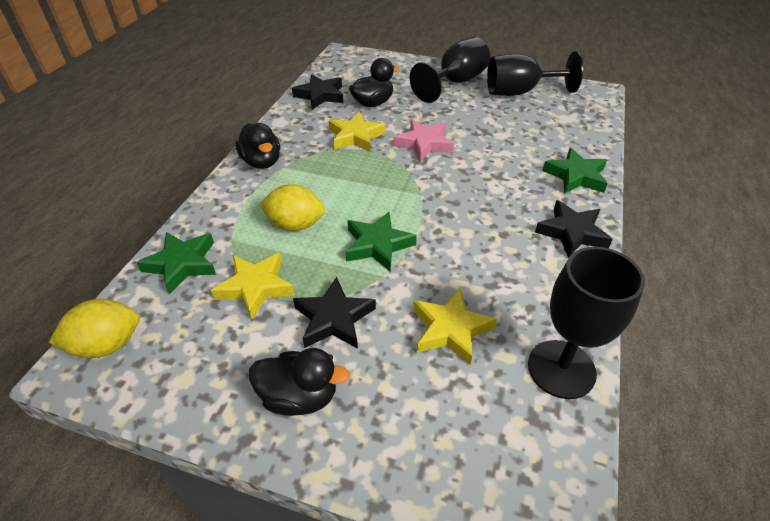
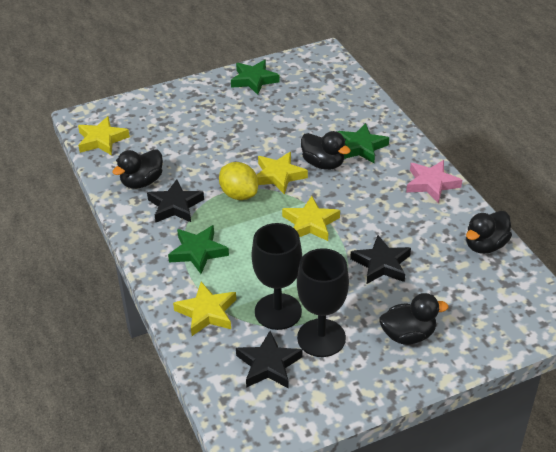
black duck: 3 -> 4
black goblet: 3 -> 2
yellow lemon: 2 -> 1
yellow star: 3 -> 4

